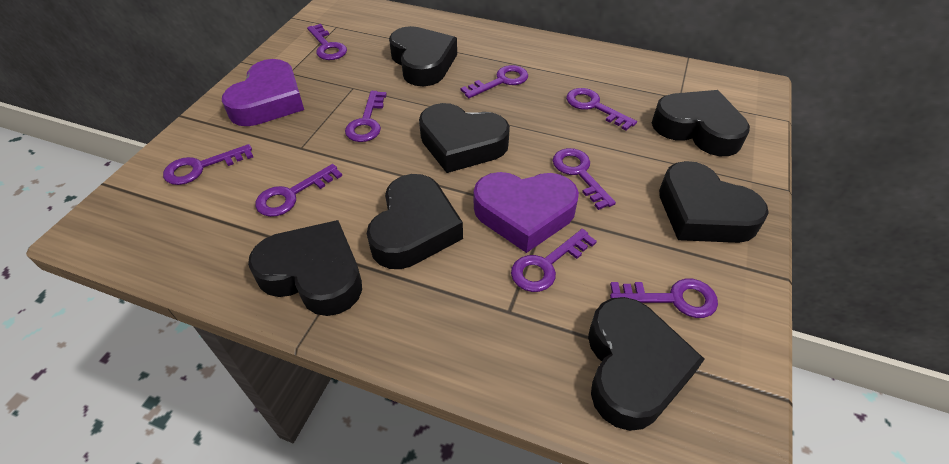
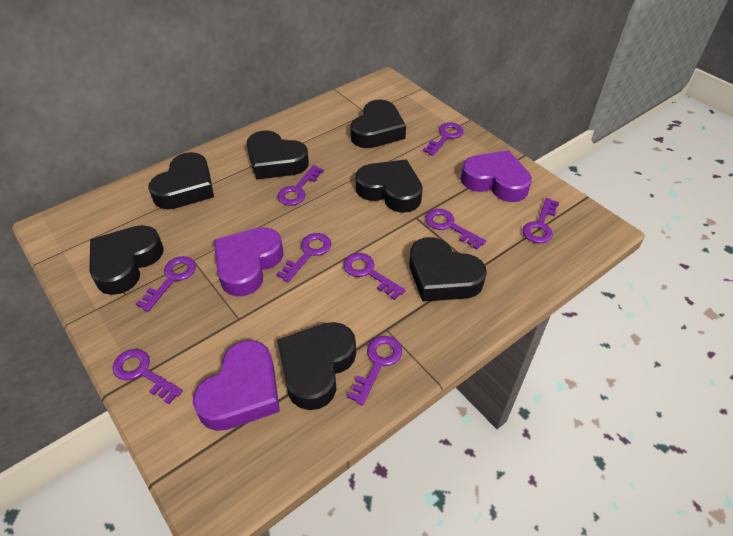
purple heart: 2 -> 3

